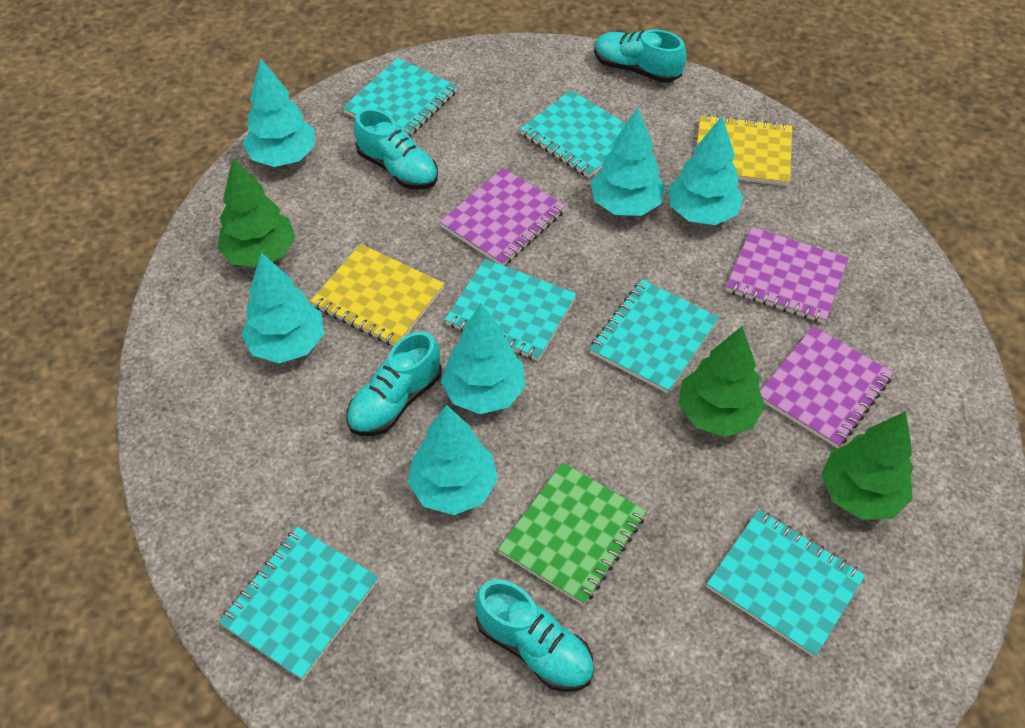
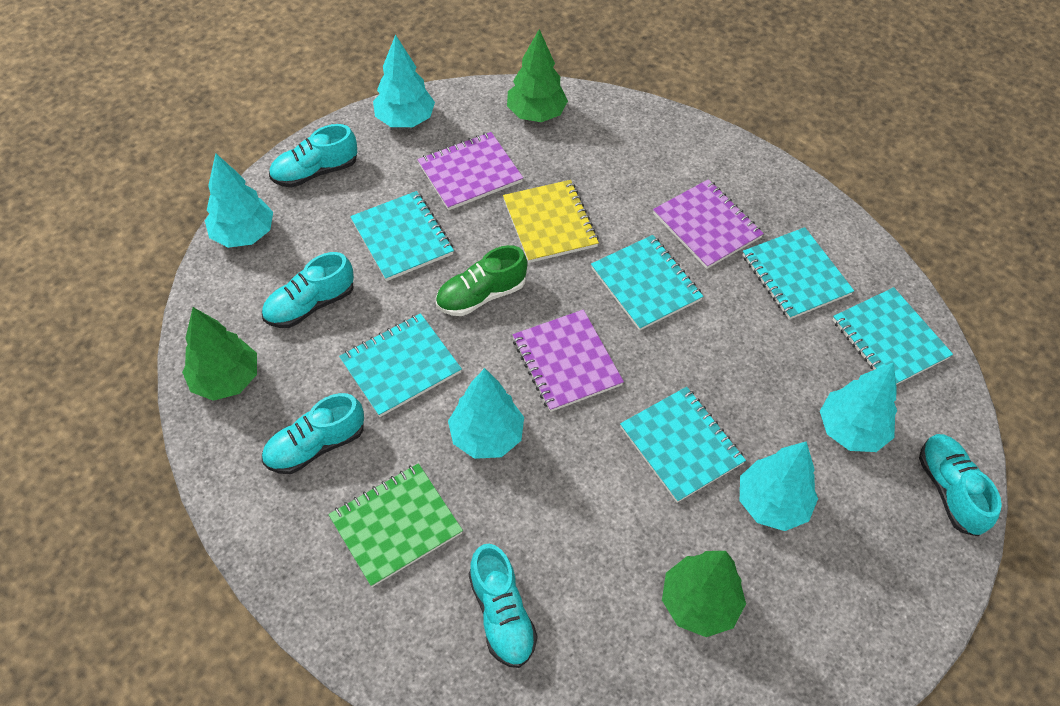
green shoe: 0 -> 1
turquoise shoe: 4 -> 5
turquoise tree: 6 -> 5
yellow notebook: 2 -> 1

